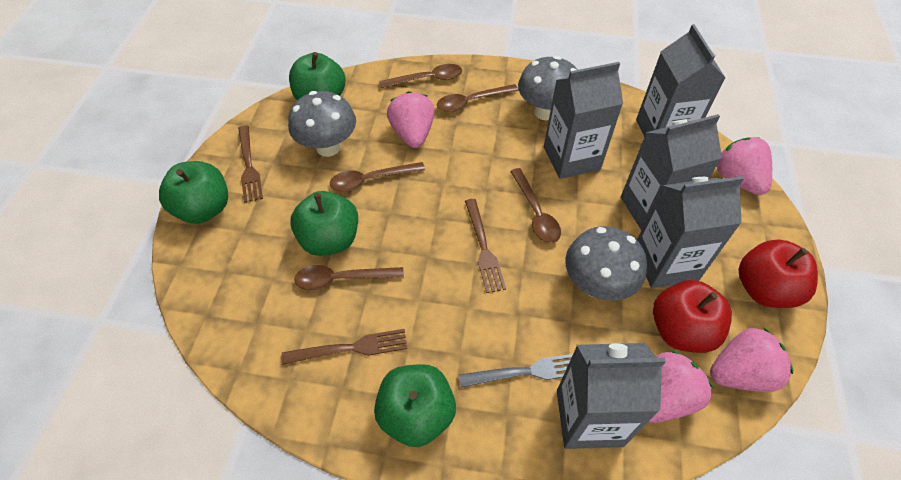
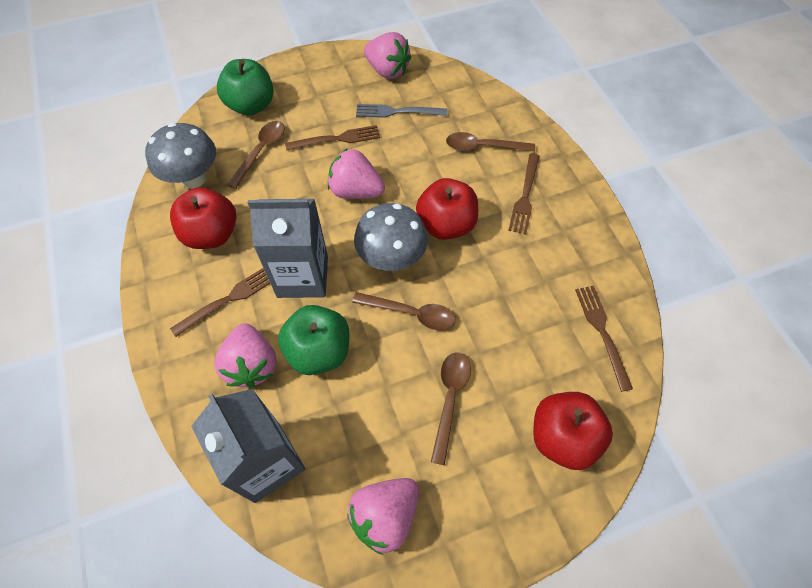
brown fork: 3 -> 4
brown spoon: 5 -> 4
green apple: 4 -> 2
grey carton: 5 -> 2
grey mushroom: 3 -> 2
red apple: 2 -> 3

